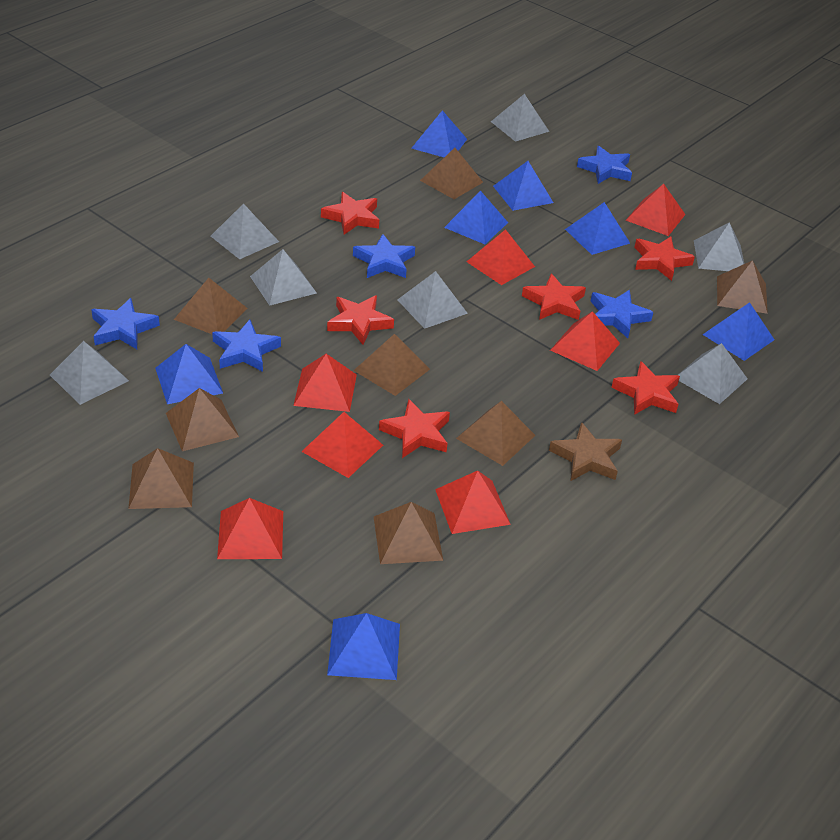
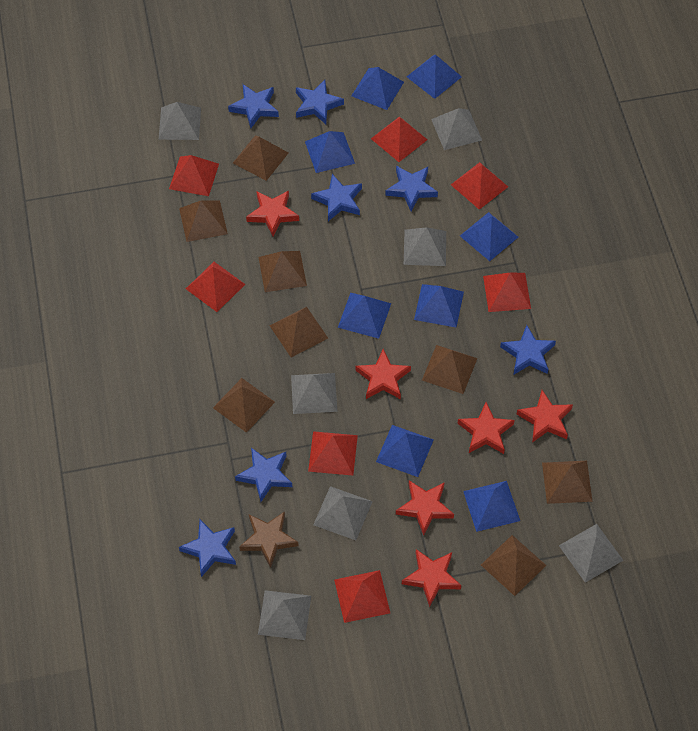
blue pyramid: 7 -> 8
blue star: 5 -> 7

